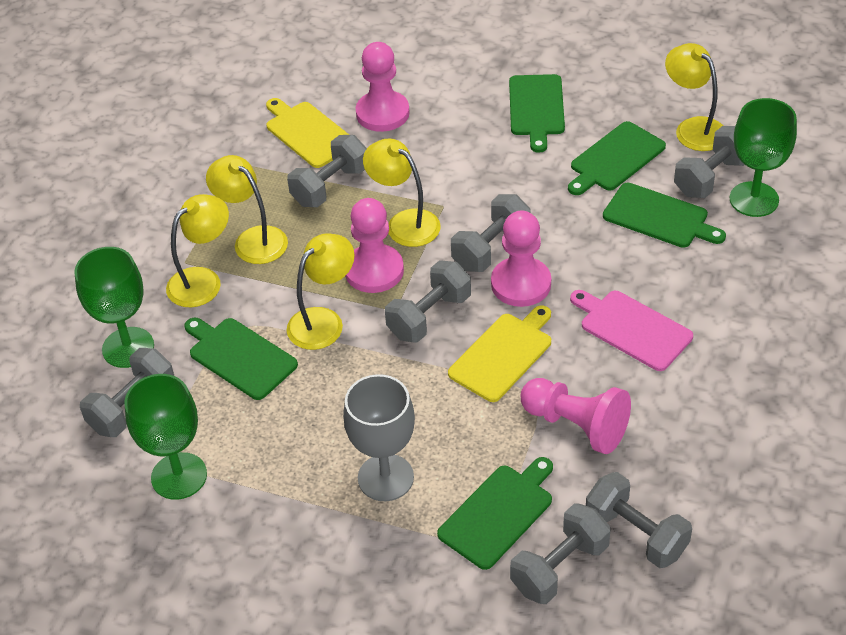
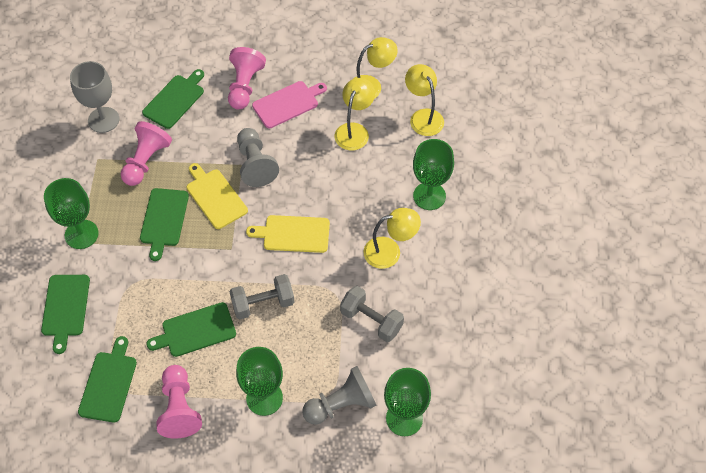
green goblet: 3 -> 4
grey dumbbell: 7 -> 2
grey pawn: 0 -> 2
pink pawn: 4 -> 3
yellow lamp: 5 -> 4

